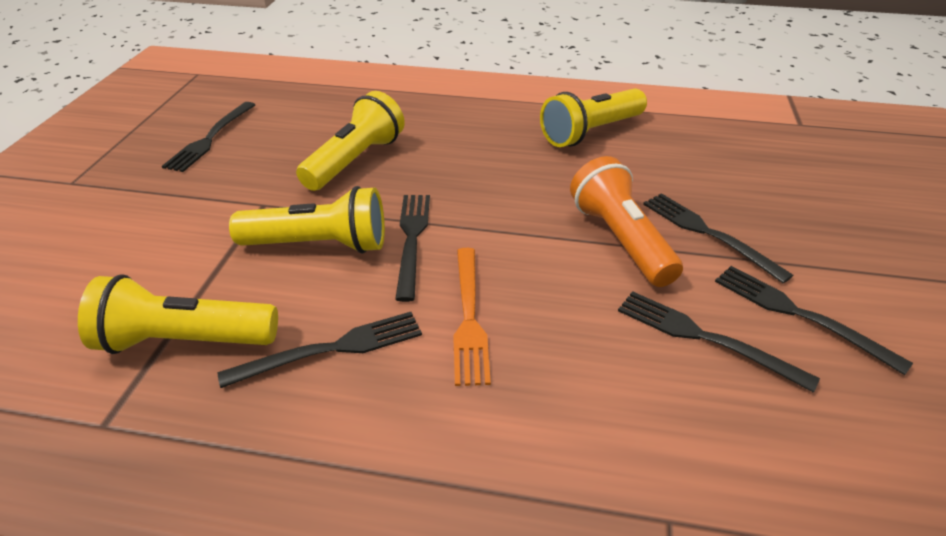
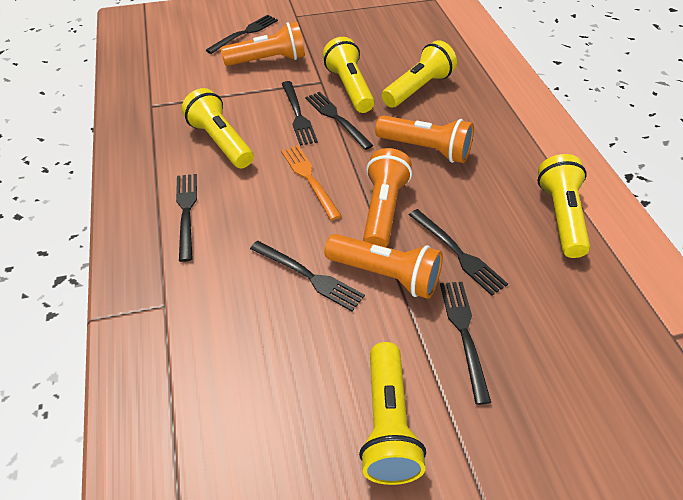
black fork: 6 -> 7
orange flashlight: 1 -> 4
yellow flashlight: 4 -> 5

